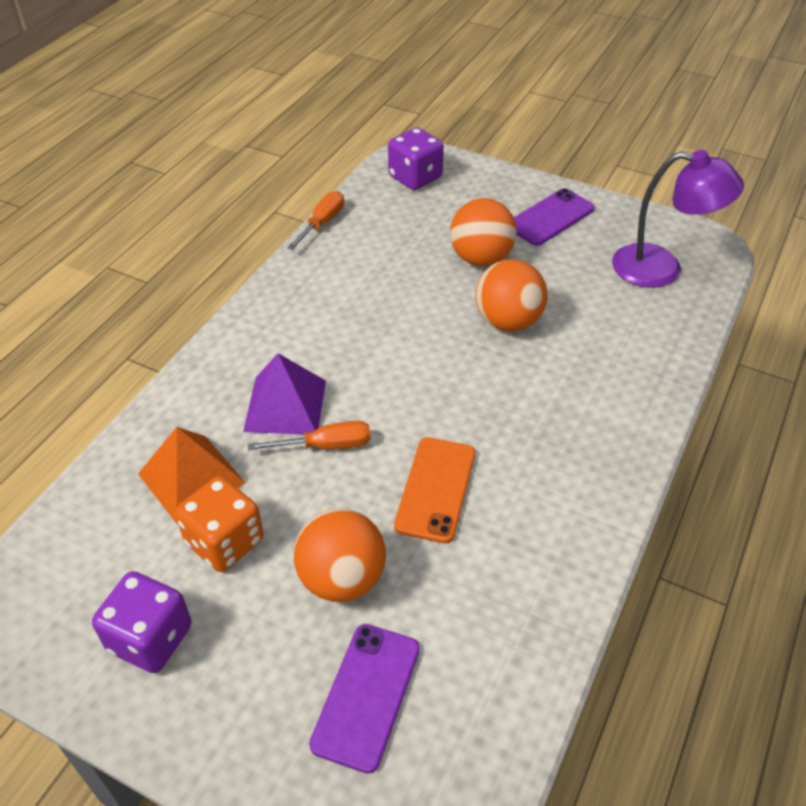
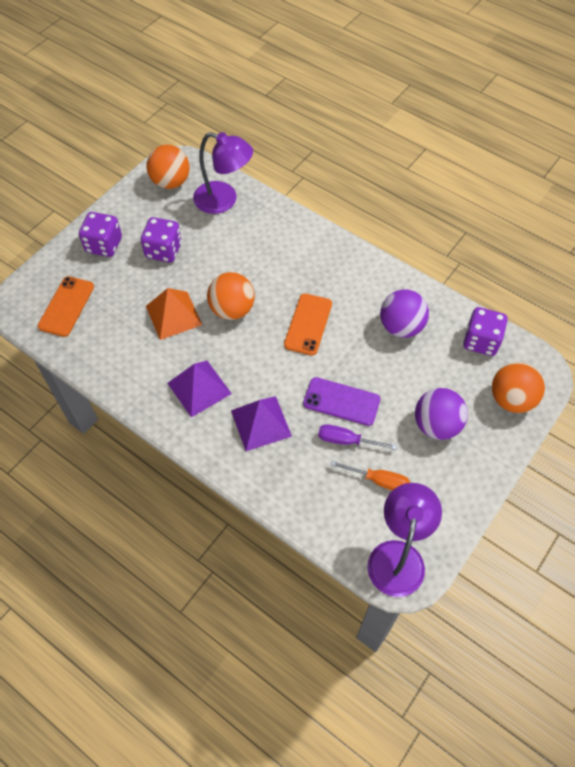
orange dice: 1 -> 0
orange phone: 1 -> 2
orange screwdriver: 2 -> 1
purple ball: 0 -> 2
purple dice: 2 -> 3
purple lamp: 1 -> 2
purple phone: 2 -> 1
purple pyramid: 1 -> 2
purple screwdriver: 0 -> 1

